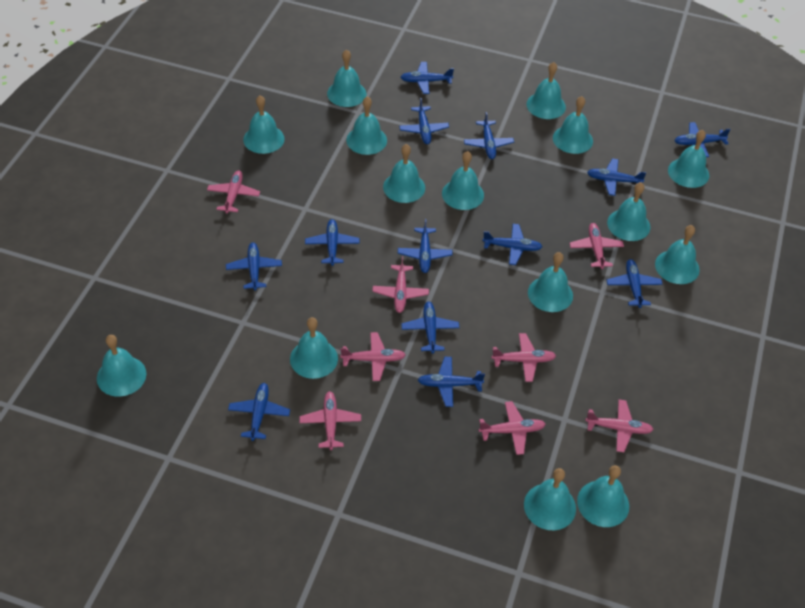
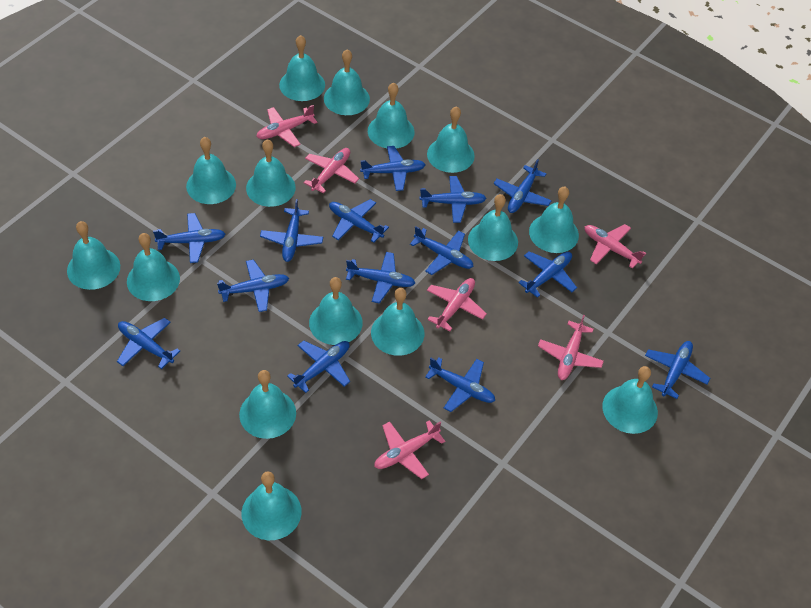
blue plane: 13 -> 14
pink plane: 8 -> 6

